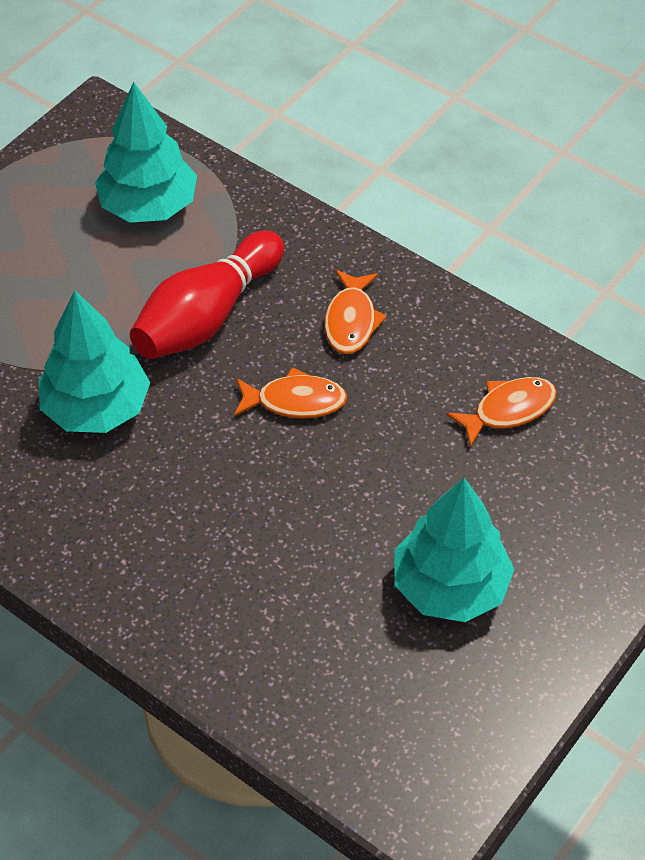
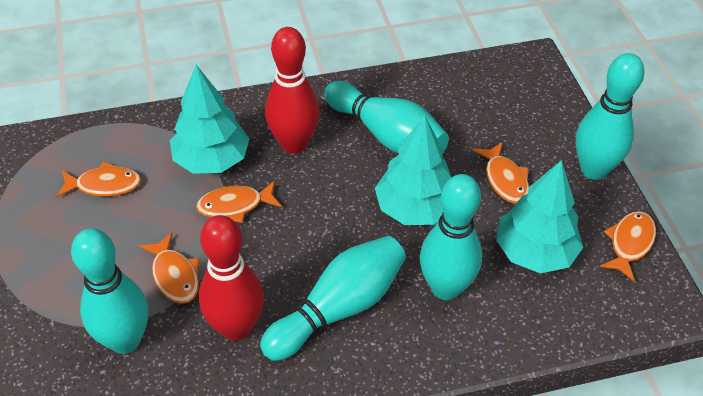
orange fish: 3 -> 5
red bowling pin: 1 -> 2
turquoise bowling pin: 0 -> 5

